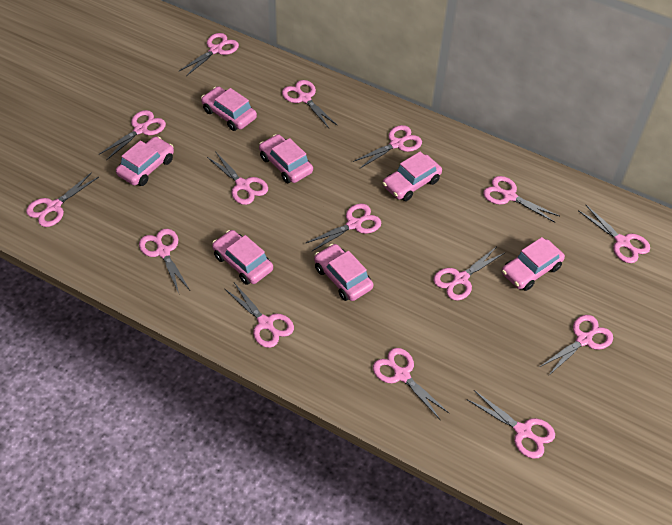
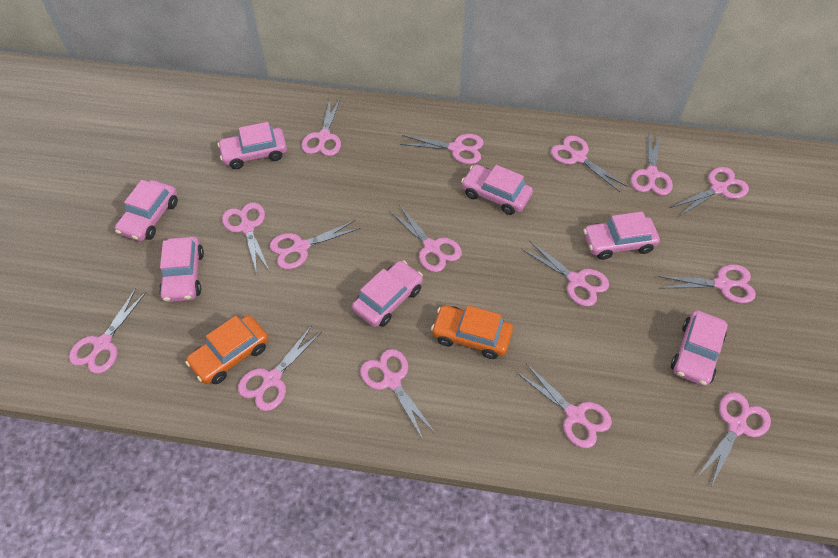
orange car: 0 -> 2

